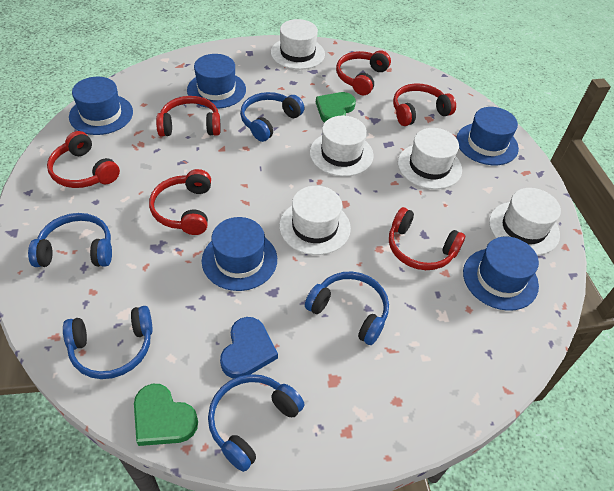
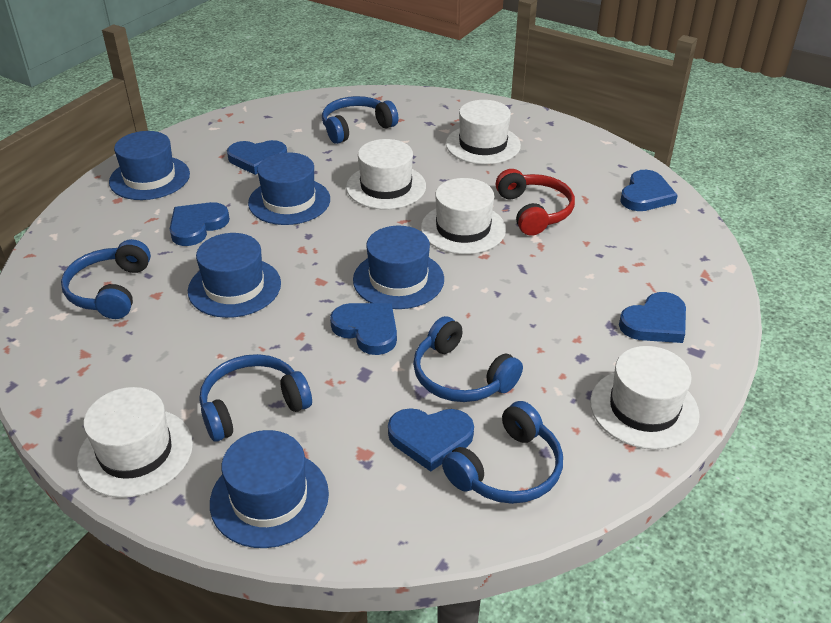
blue heart: 1 -> 6
green heart: 2 -> 0
red headphones: 6 -> 1

